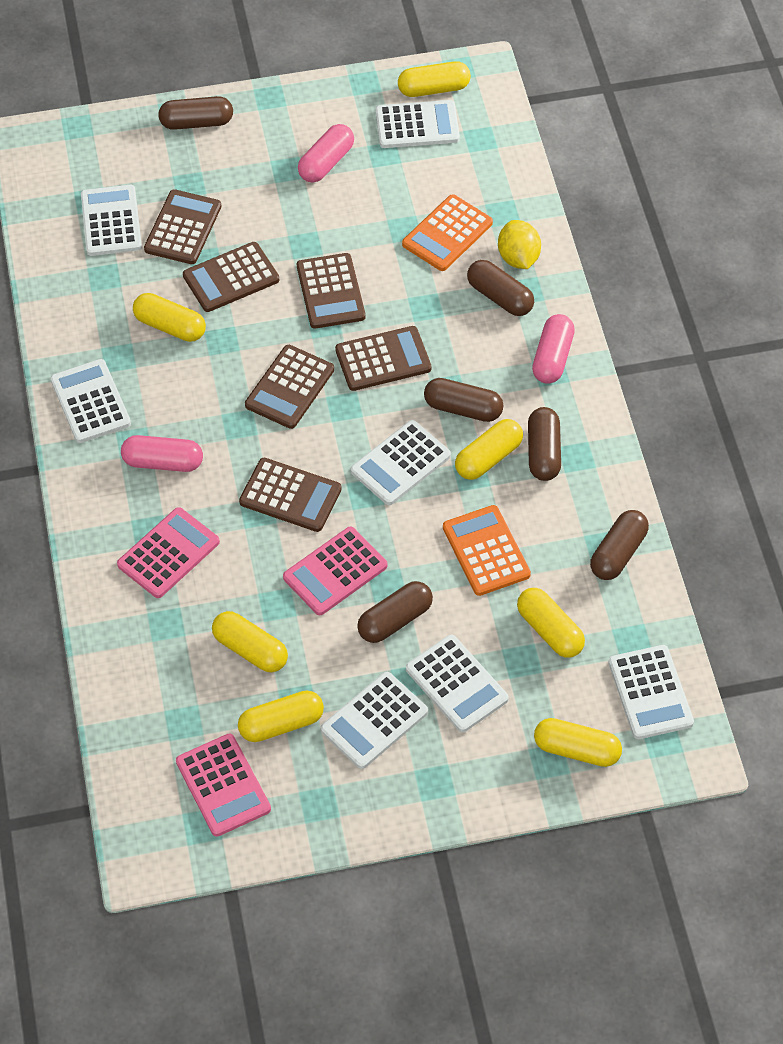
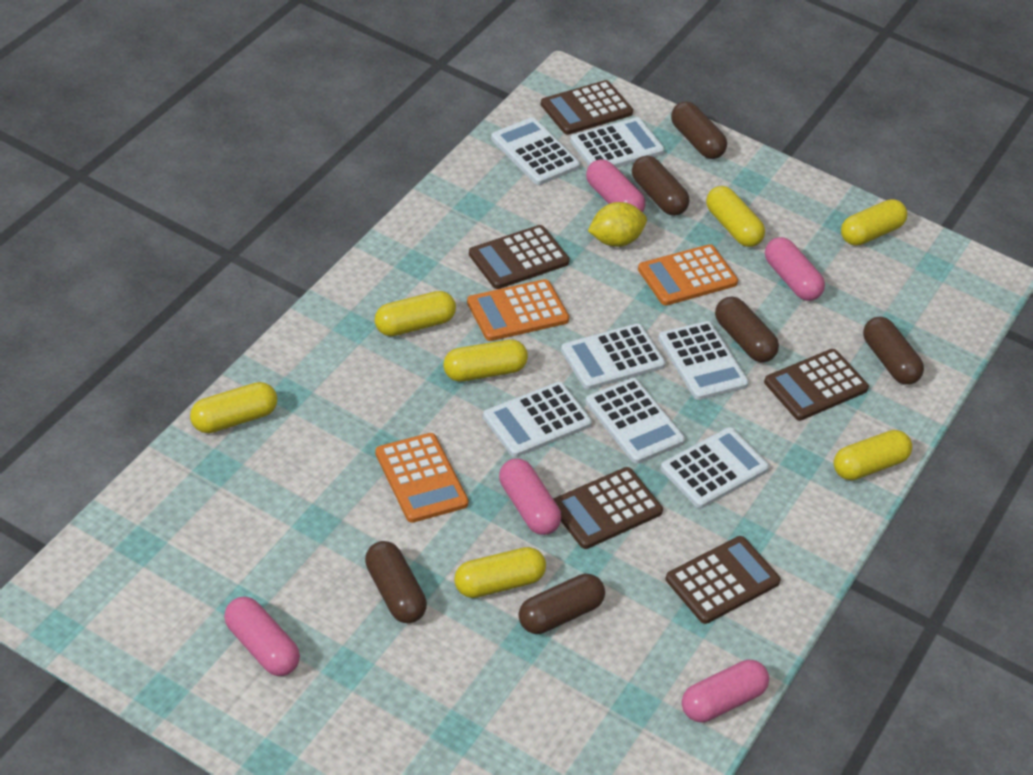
brown calculator: 6 -> 5
orange calculator: 2 -> 3
pink calculator: 3 -> 0
pink capsule: 3 -> 5

